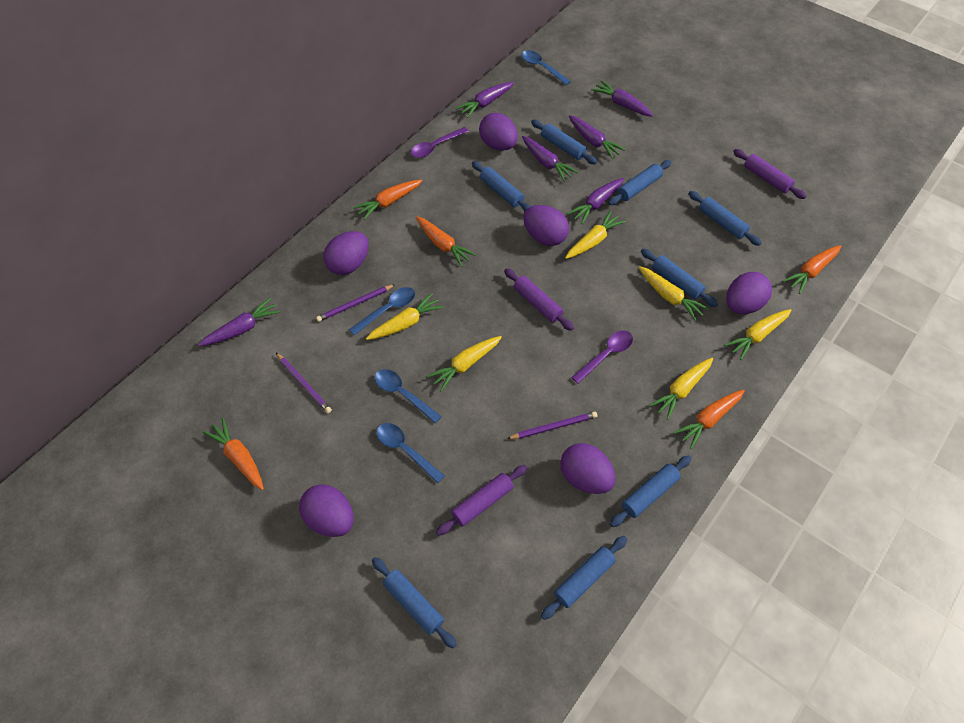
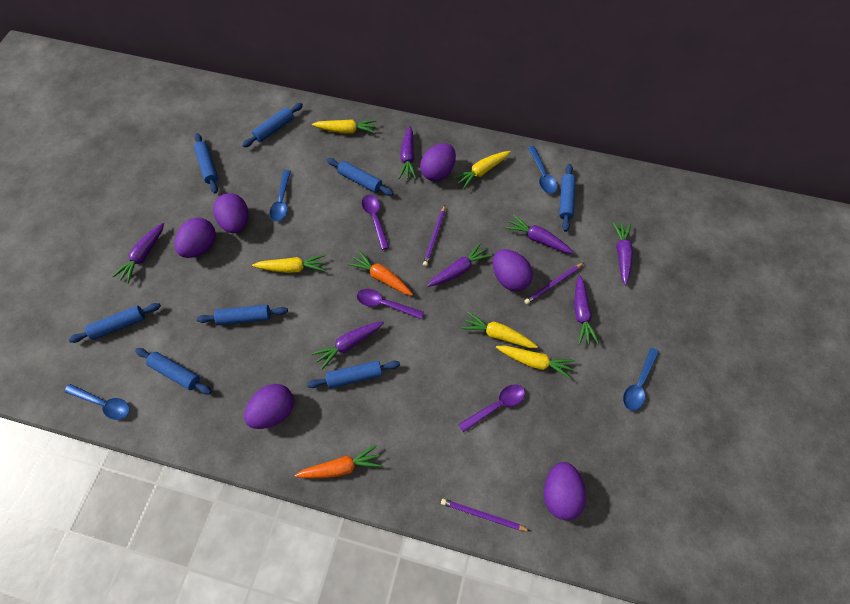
orange carrot: 5 -> 2
purple carrot: 6 -> 7
purple rolling pin: 3 -> 0
purple spoon: 2 -> 3
yellow carrot: 6 -> 5

